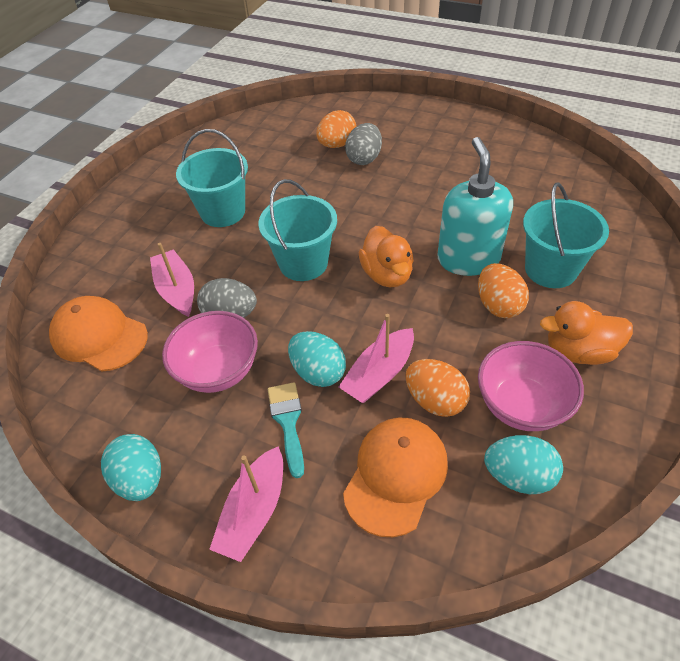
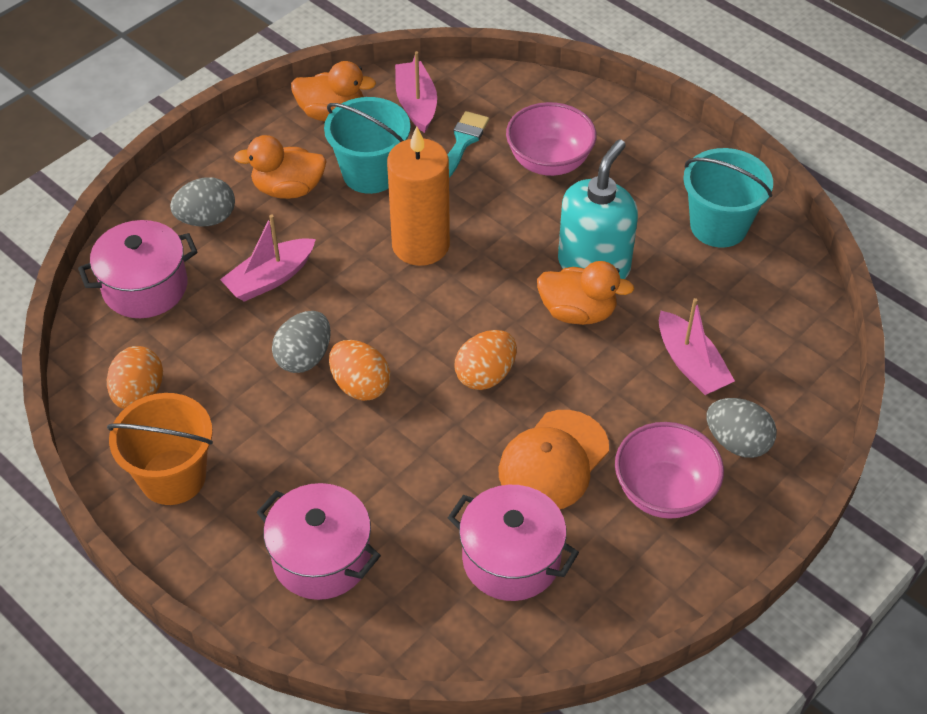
grey egg: 2 -> 3
orange bucket: 0 -> 1
orange candle: 0 -> 1
orange cap: 2 -> 1
orange duck: 2 -> 3
pink pot: 0 -> 3
turquoise bucket: 3 -> 2
turquoise egg: 3 -> 0

